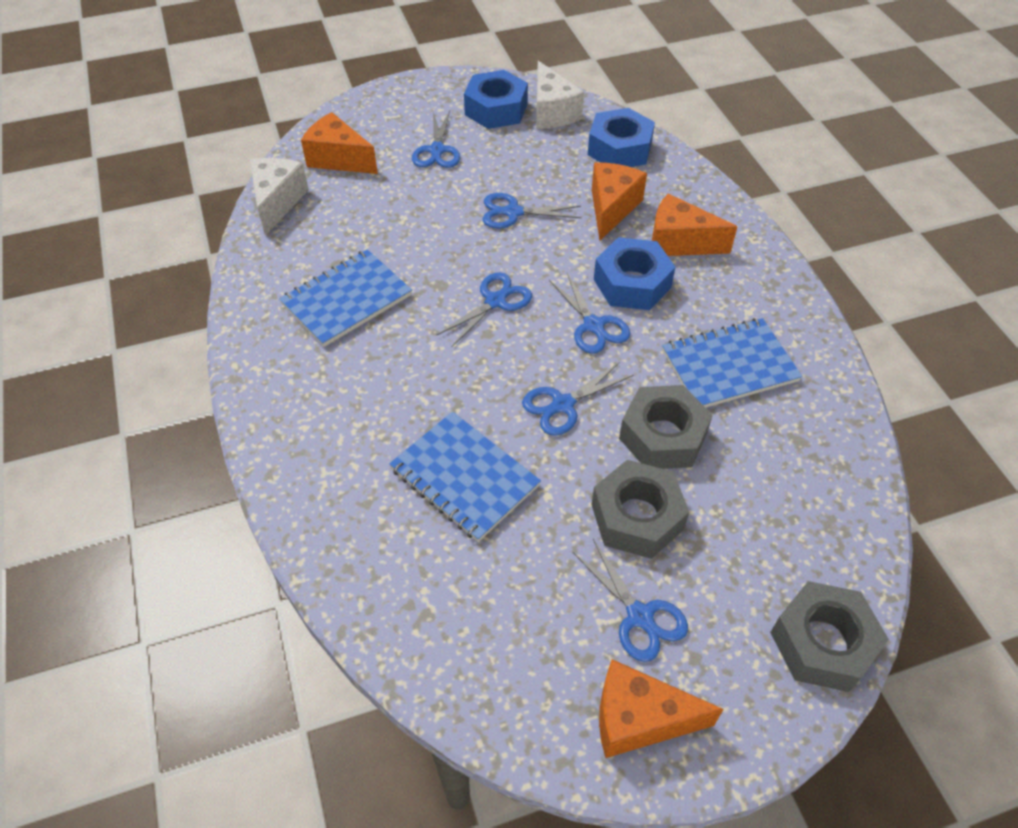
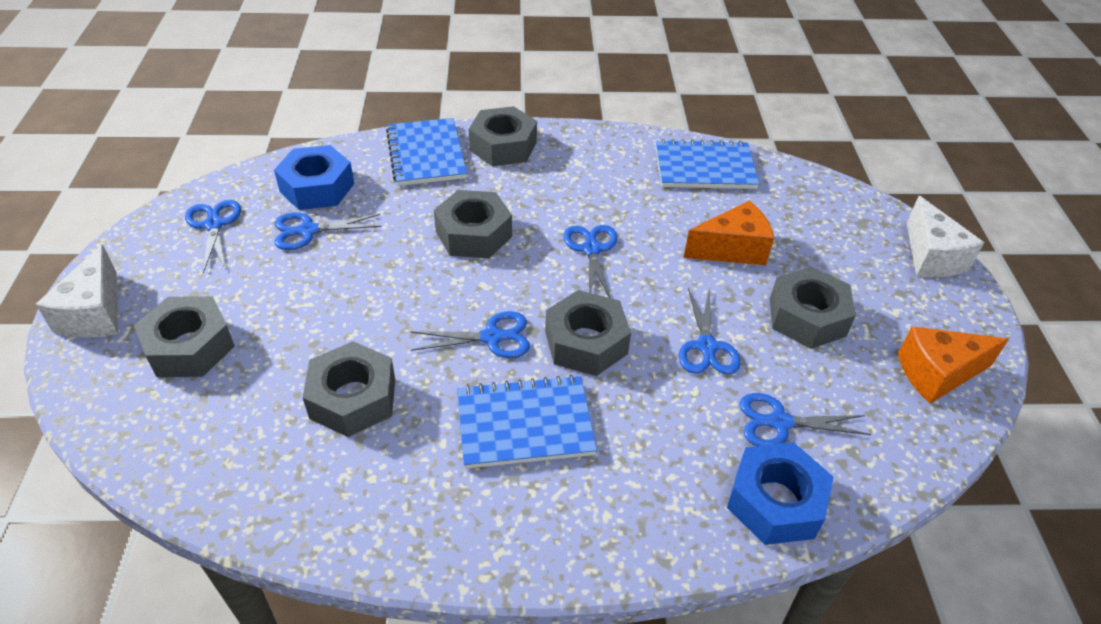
blue nut: 3 -> 2
grey nut: 3 -> 6
orange cheese: 4 -> 2

